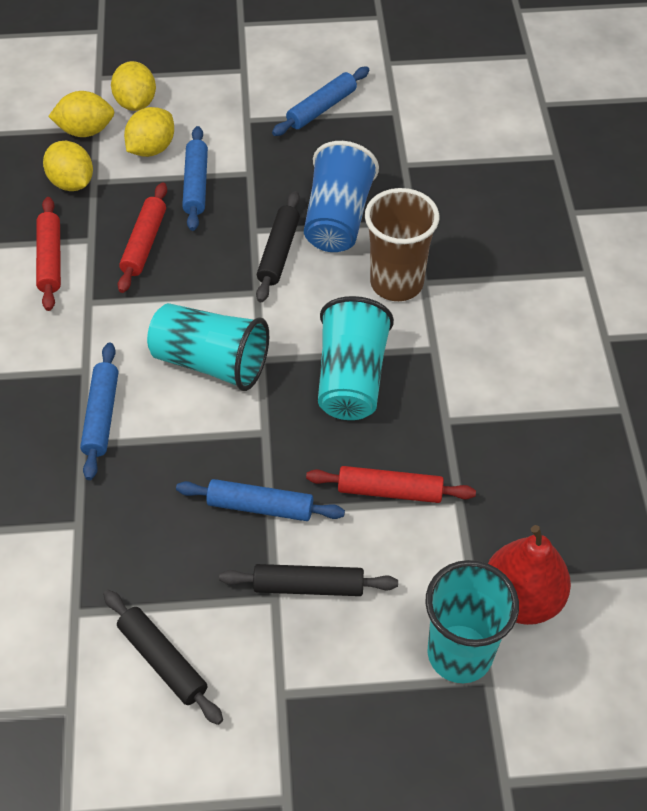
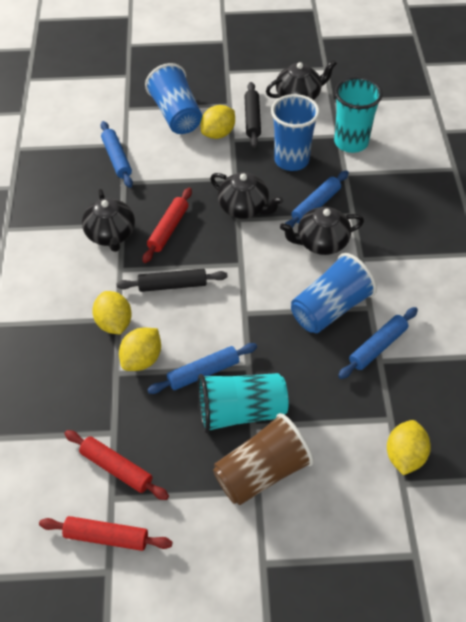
black rolling pin: 3 -> 2
black teapot: 0 -> 4
blue cup: 1 -> 3
red pear: 1 -> 0
turquoise cup: 3 -> 2

